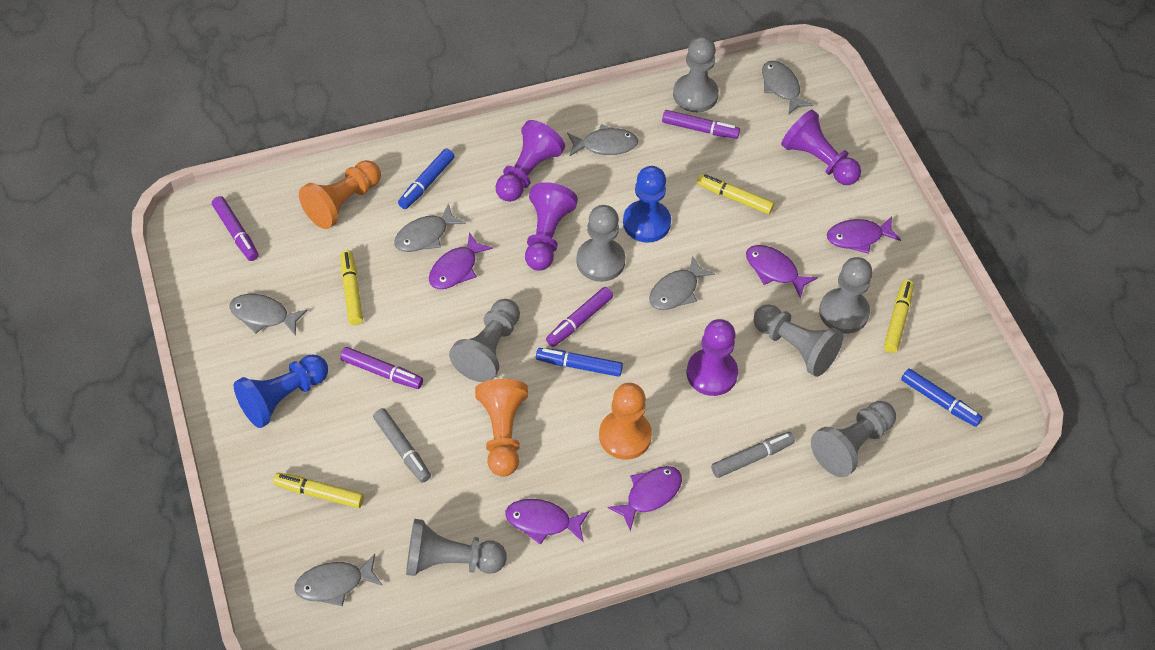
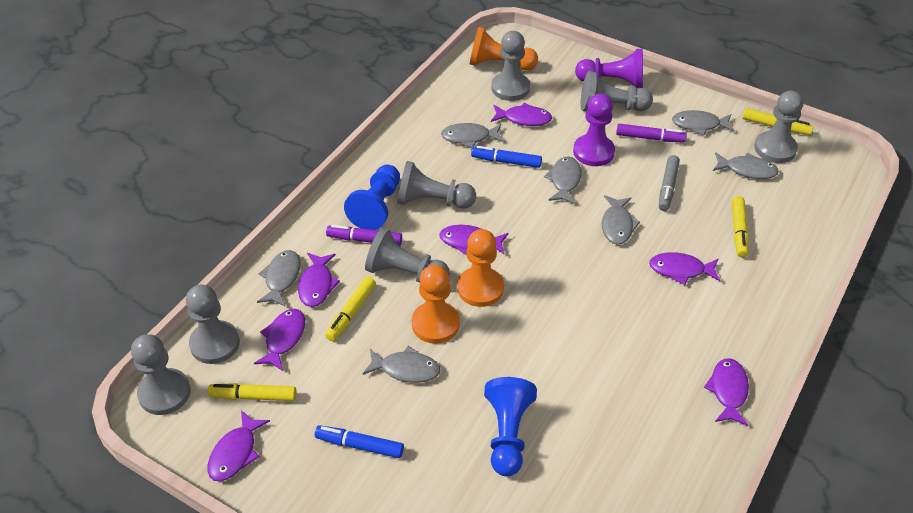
blue marker: 3 -> 2
grey fish: 6 -> 7
grey marker: 2 -> 1
purple fish: 5 -> 7
purple marker: 4 -> 2
purple pawn: 4 -> 2

